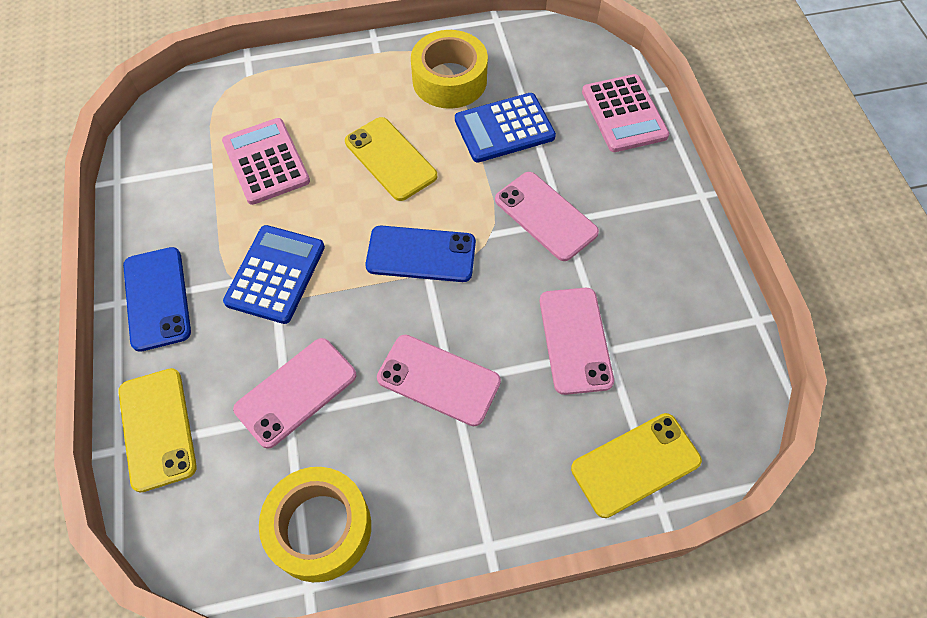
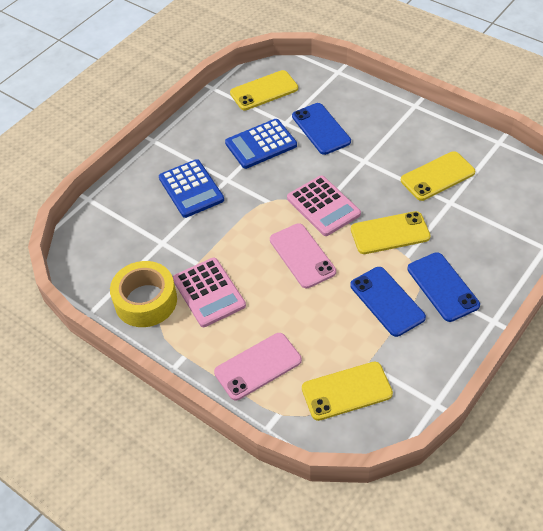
blue phone: 2 -> 3
pink phone: 4 -> 2
yellow phone: 3 -> 4
yellow tape: 2 -> 1

